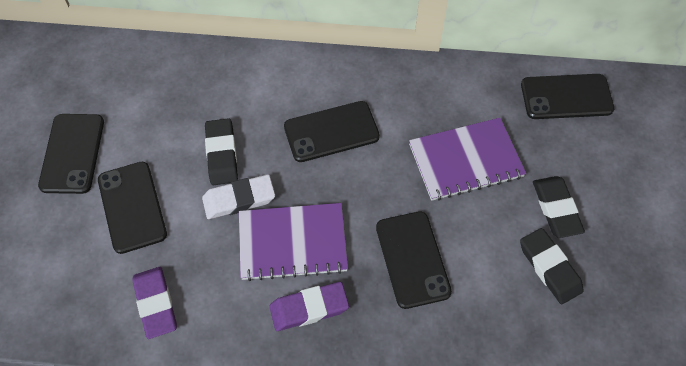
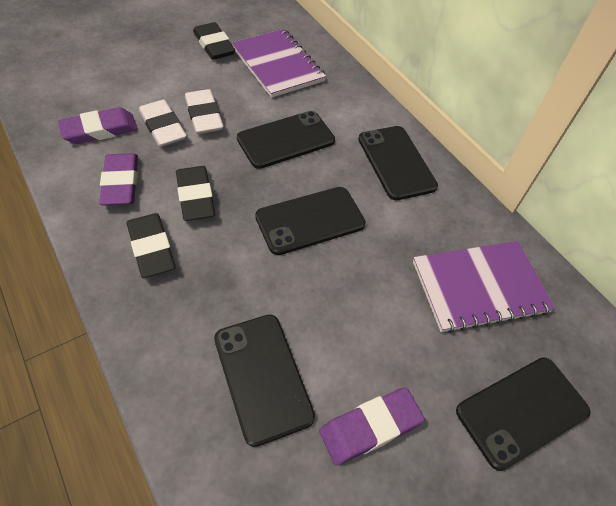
purple eraser: 2 -> 3
white eraser: 1 -> 2

